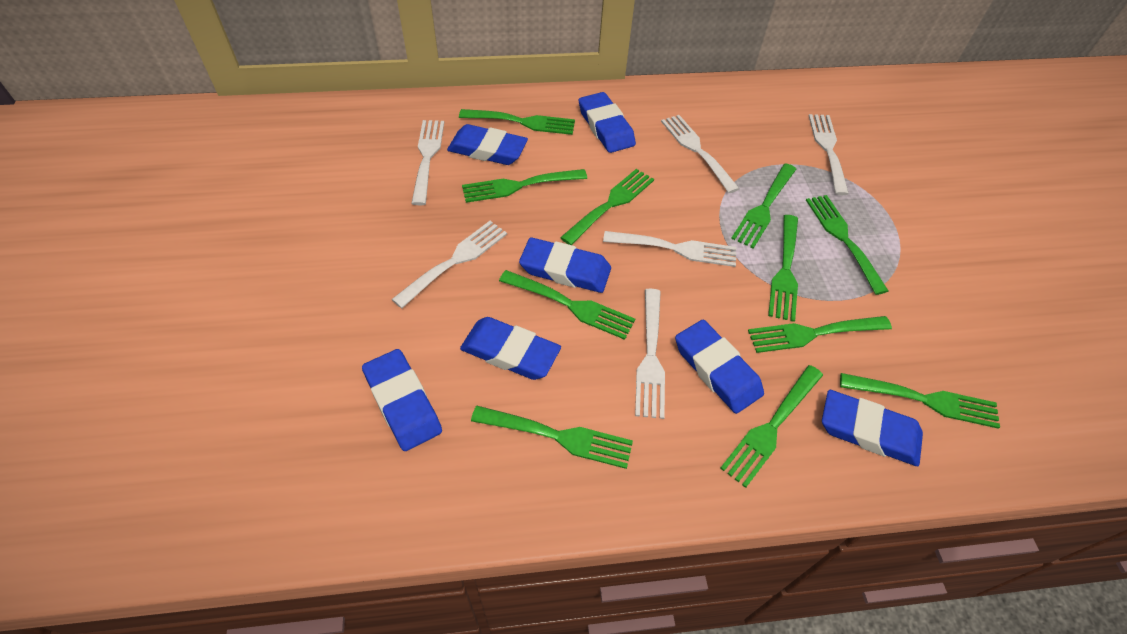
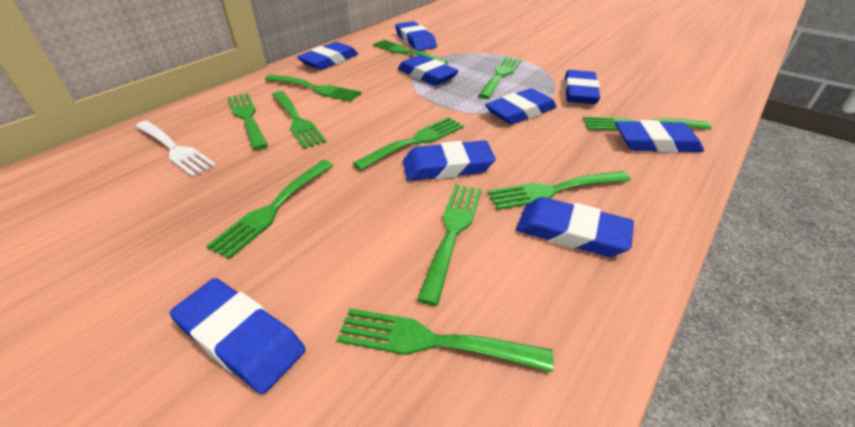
blue eraser: 7 -> 9
white fork: 6 -> 1

